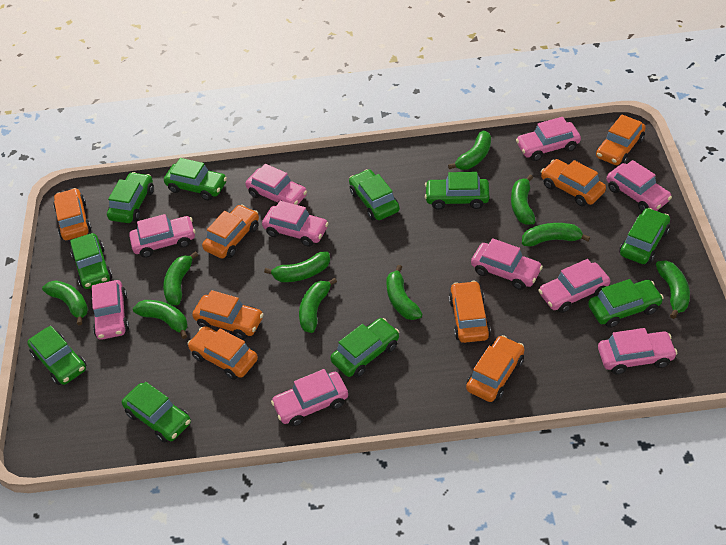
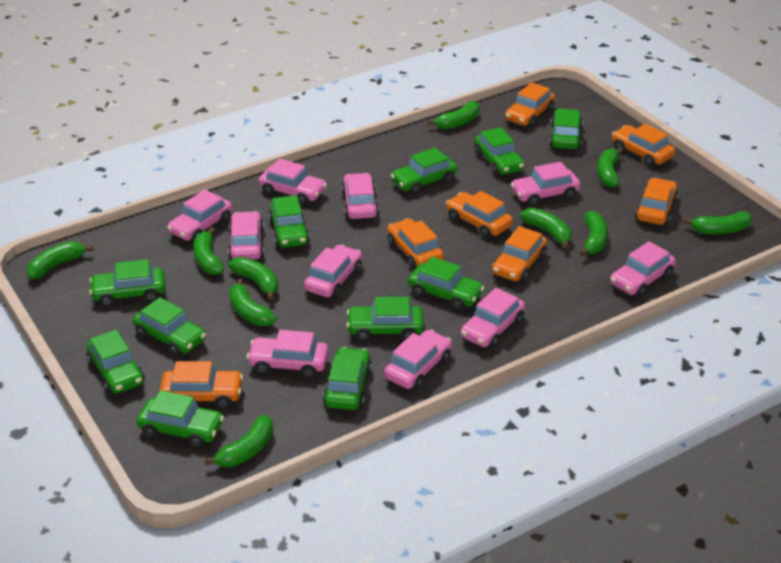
green car: 10 -> 11
orange car: 8 -> 7

